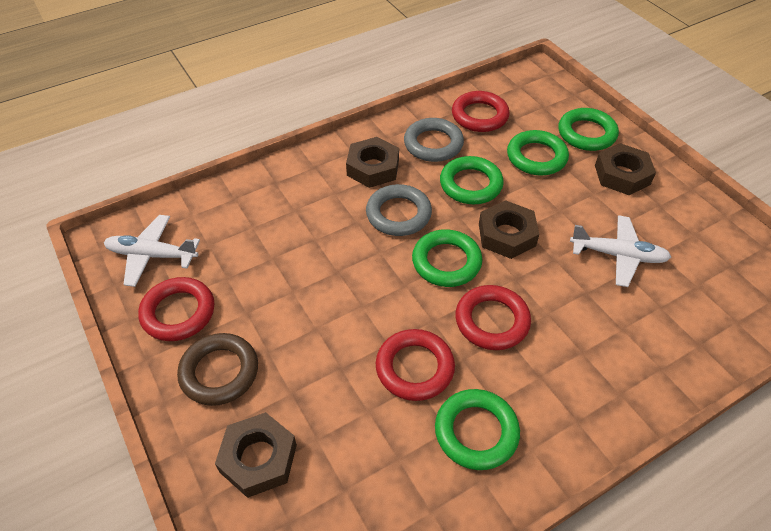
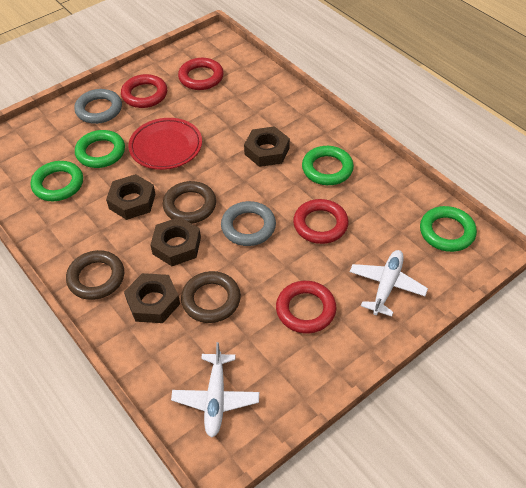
brown ring: 1 -> 3
green ring: 5 -> 4
red plate: 0 -> 1

